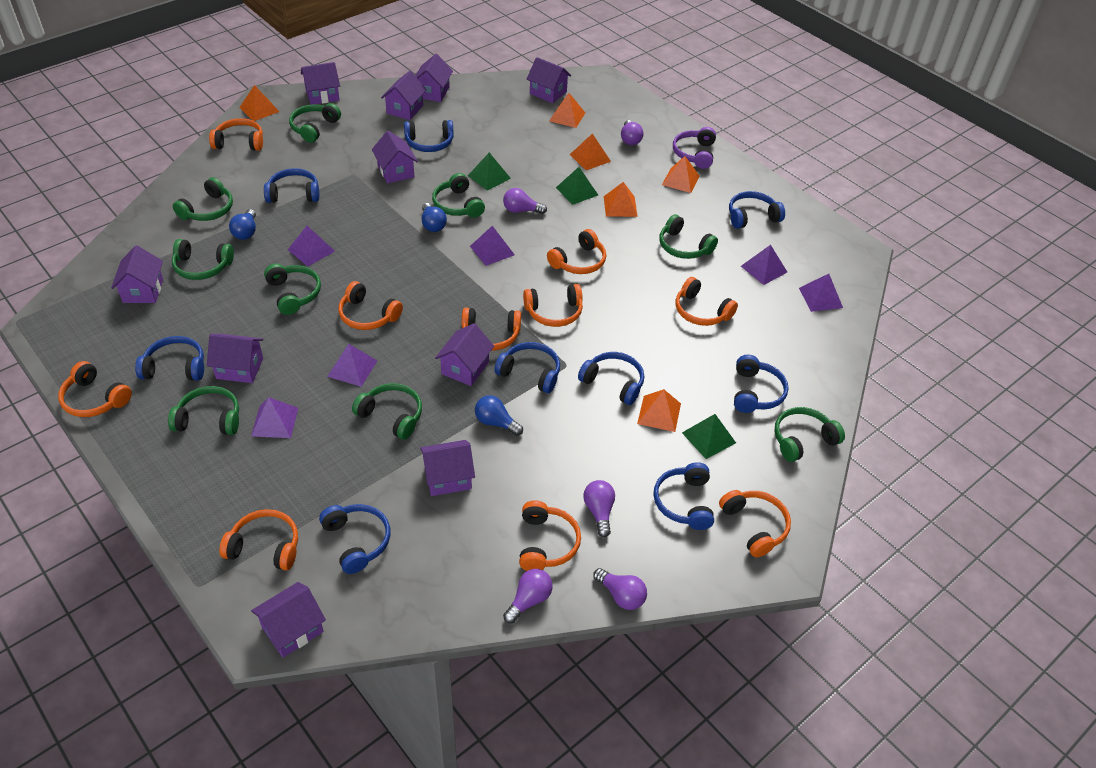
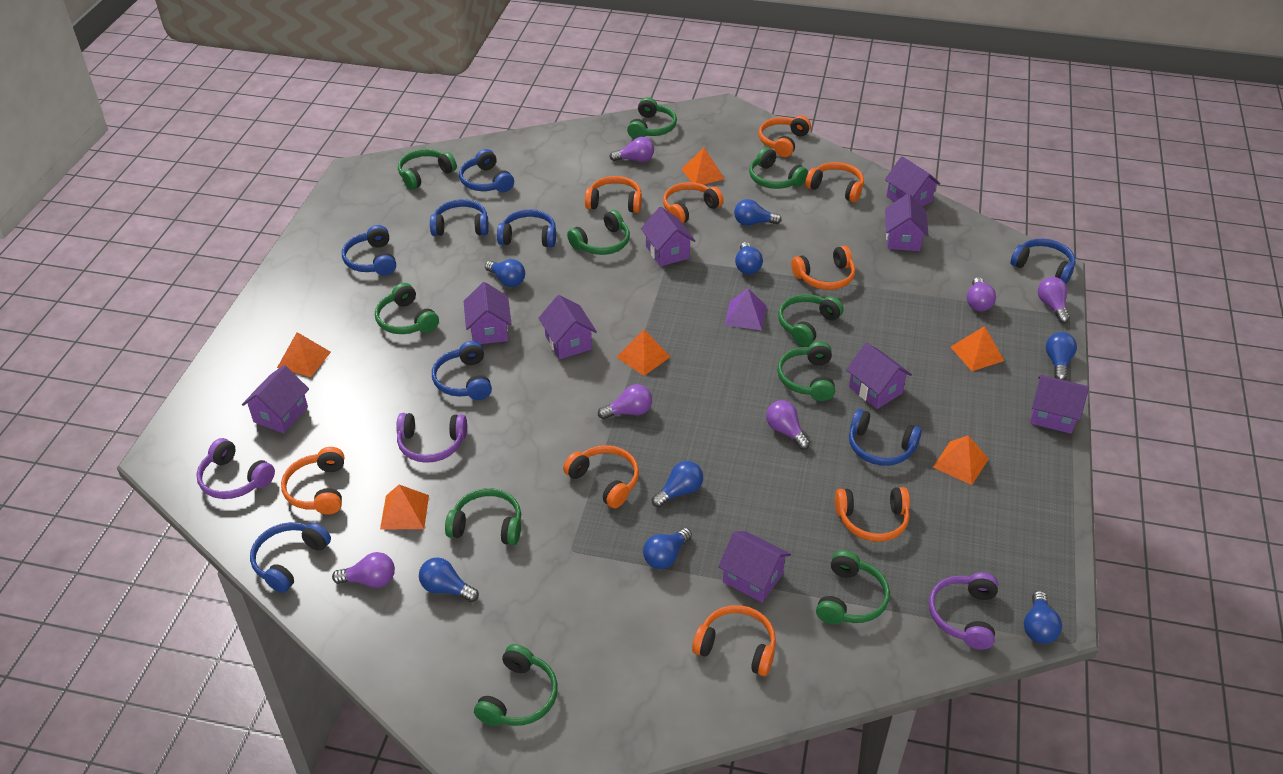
blue headphones: 9 -> 8
blue light bulb: 3 -> 8
green headphones: 9 -> 10
green pyramid: 3 -> 0
orange headphones: 10 -> 9
purple headphones: 1 -> 3
purple house: 10 -> 9
purple light bulb: 5 -> 6
purple pyramid: 6 -> 1

